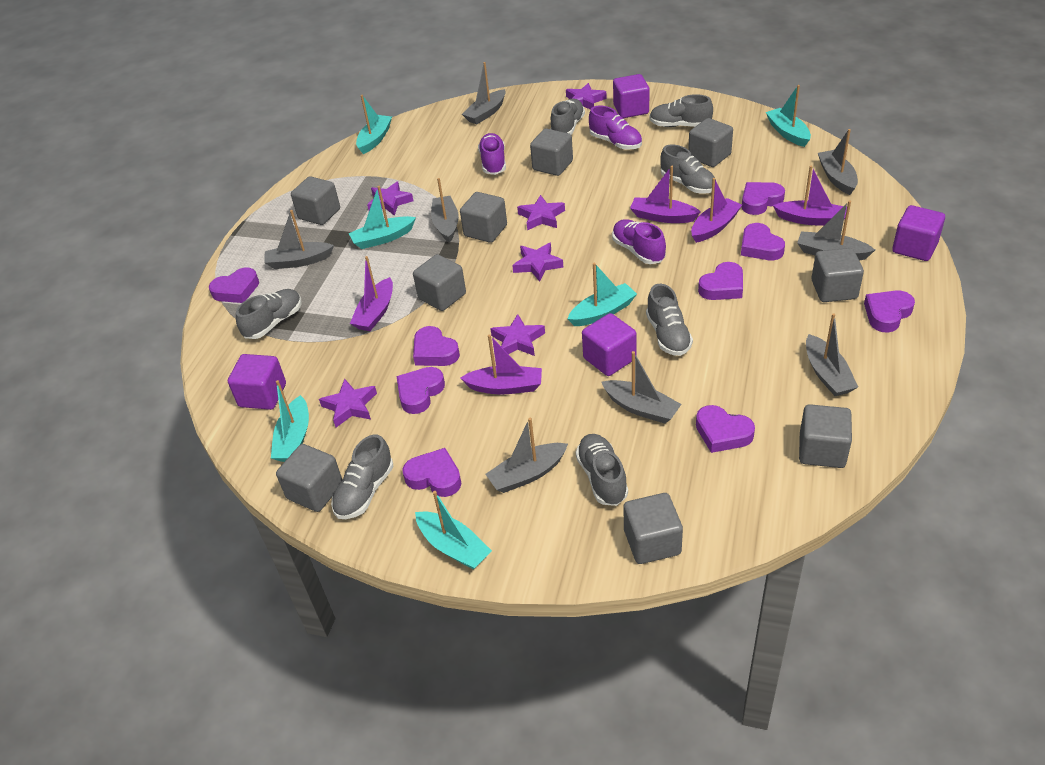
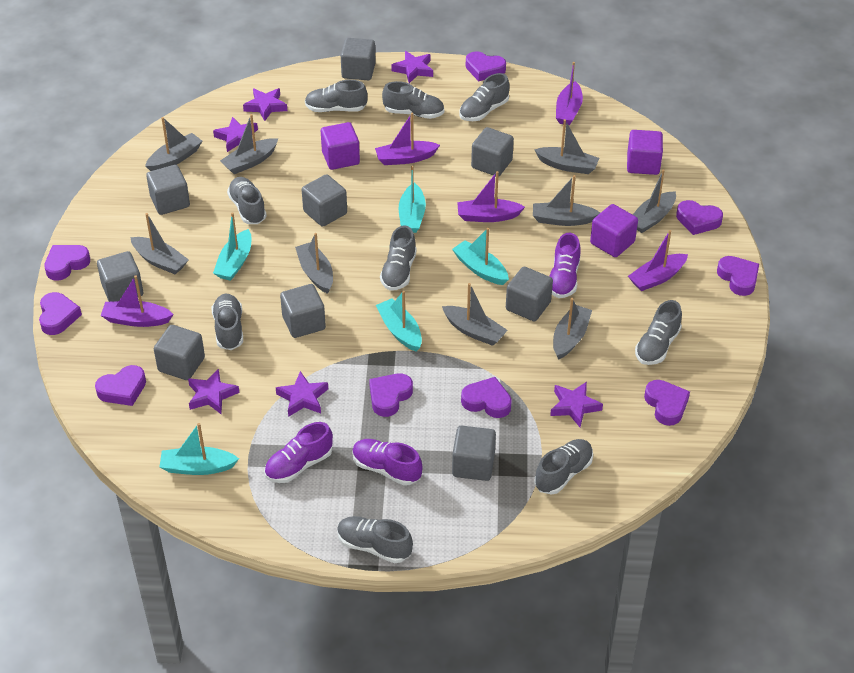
grey boat: 8 -> 9
grey shoe: 7 -> 9
purple cube: 4 -> 3
turquoise boat: 6 -> 5

